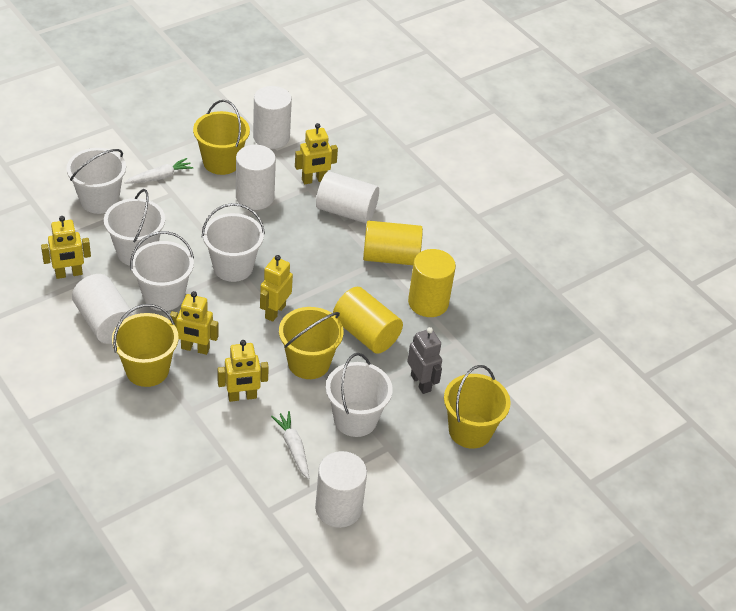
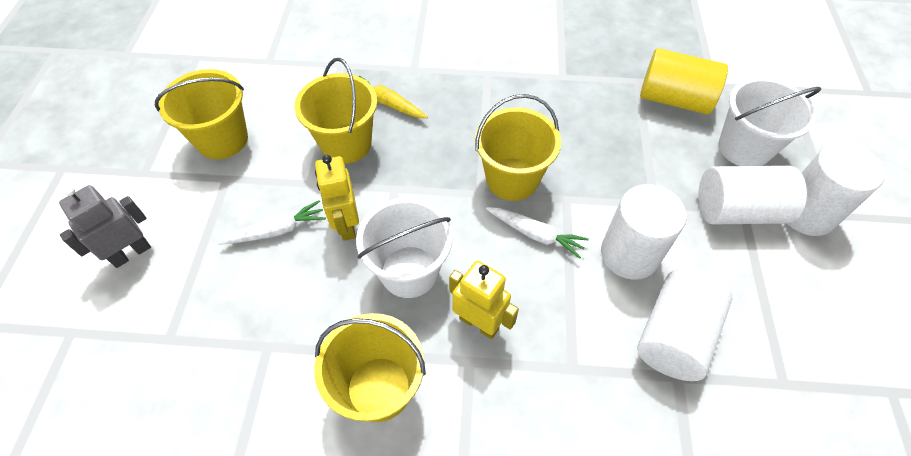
white bucket: 5 -> 2
white cylinder: 5 -> 4
yellow carrot: 0 -> 1
yellow cylinder: 3 -> 1
yellow robot: 5 -> 2

